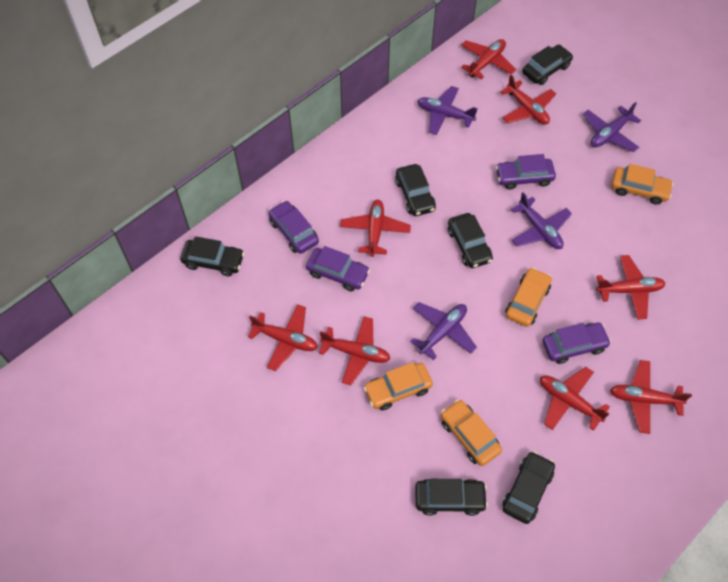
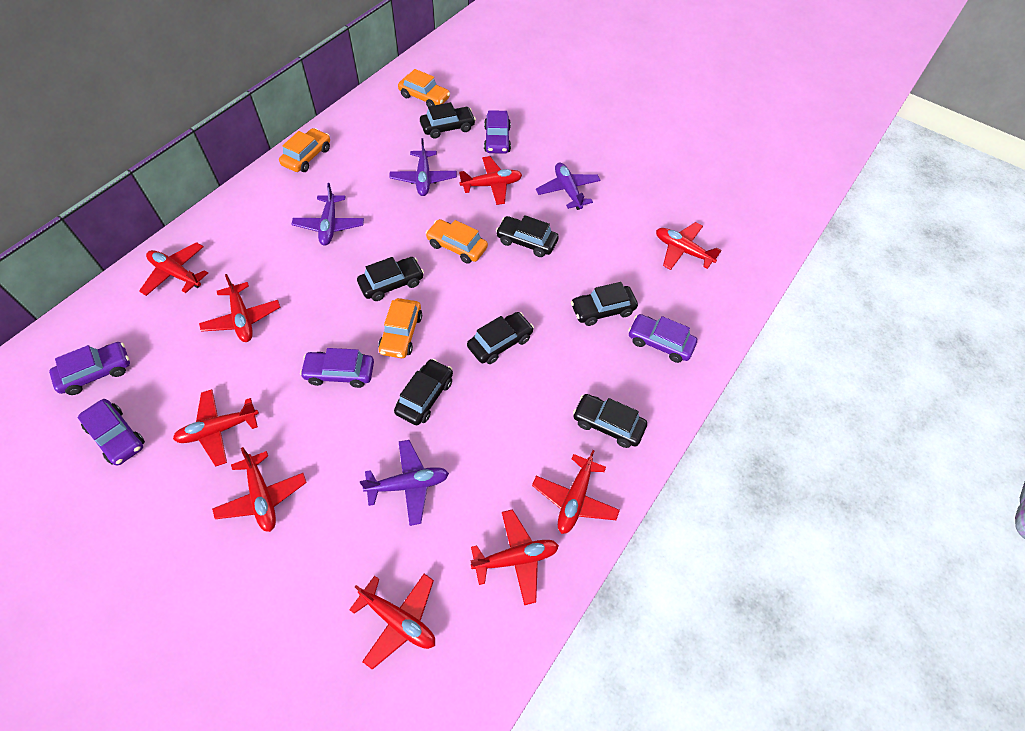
black car: 6 -> 7
purple car: 4 -> 5
red plane: 8 -> 9

